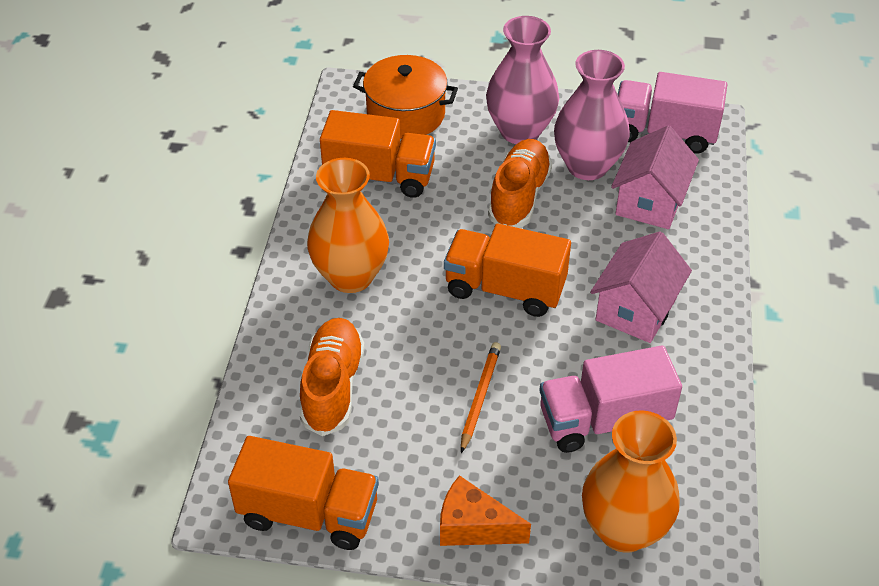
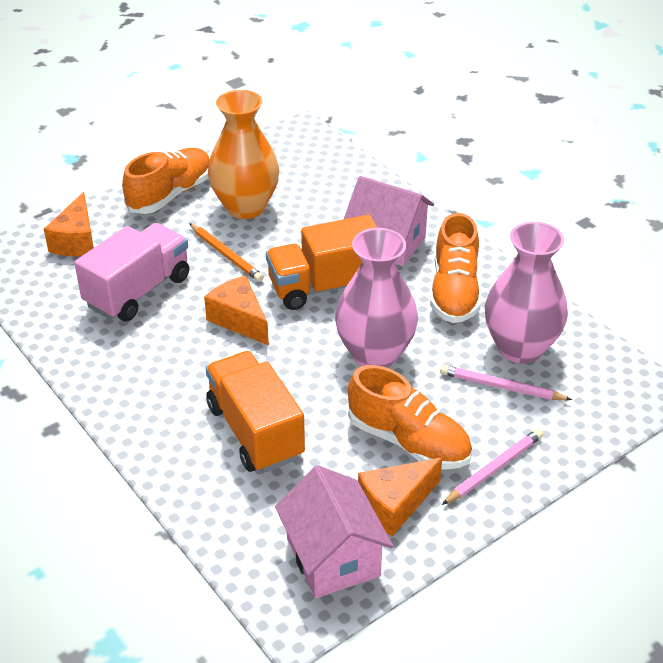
orange cheese: 1 -> 3
orange pot: 1 -> 0
orange shoe: 2 -> 3
orange truck: 3 -> 2
orange vase: 2 -> 1
pink pencil: 0 -> 2
pink truck: 2 -> 1

